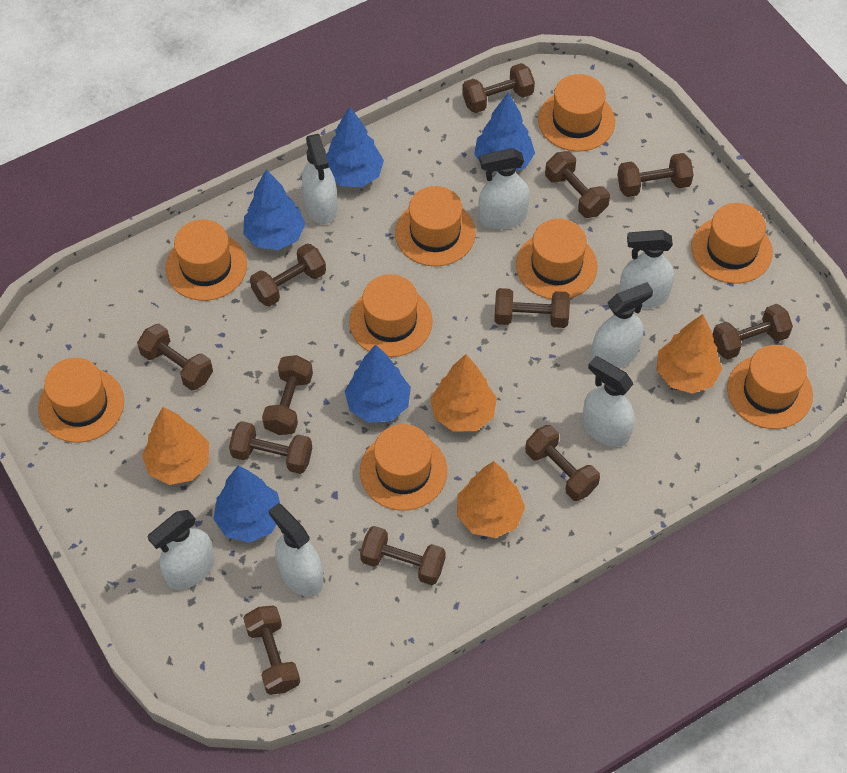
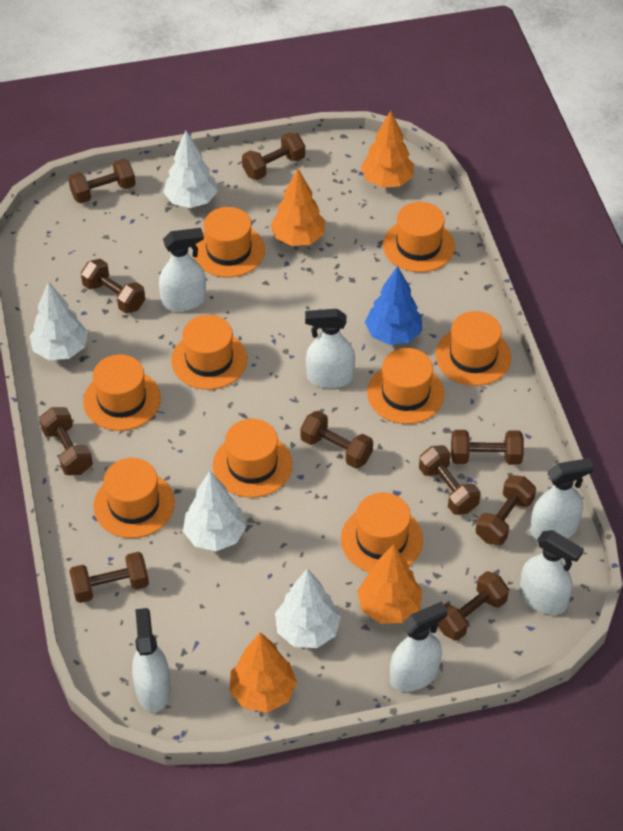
blue tree: 5 -> 1
brown dumbbell: 12 -> 10
white spray bottle: 7 -> 6
white tree: 0 -> 4

